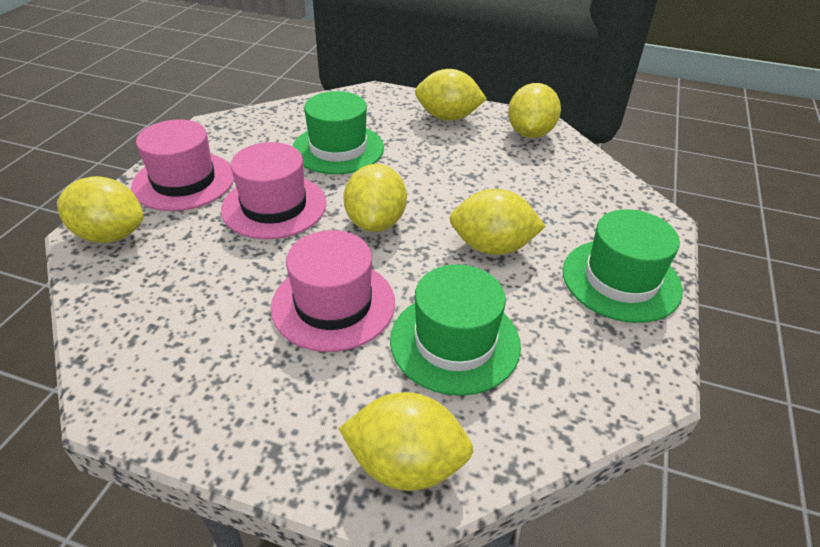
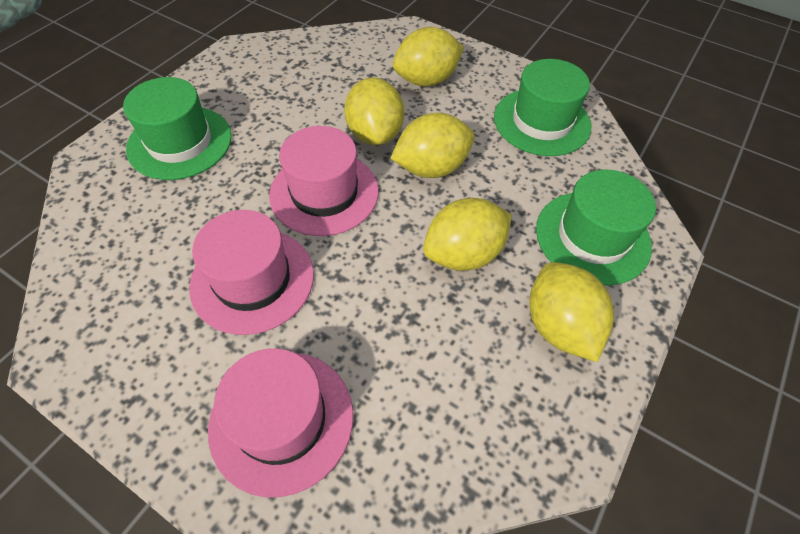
yellow lemon: 6 -> 5

